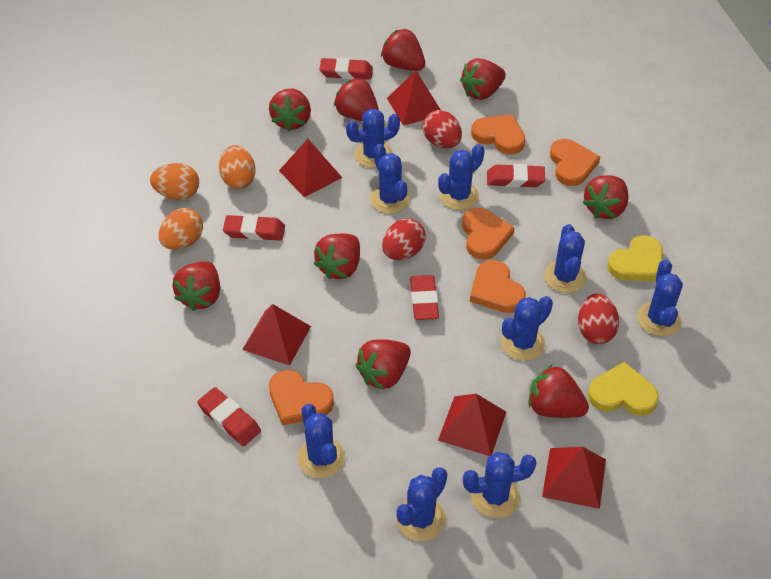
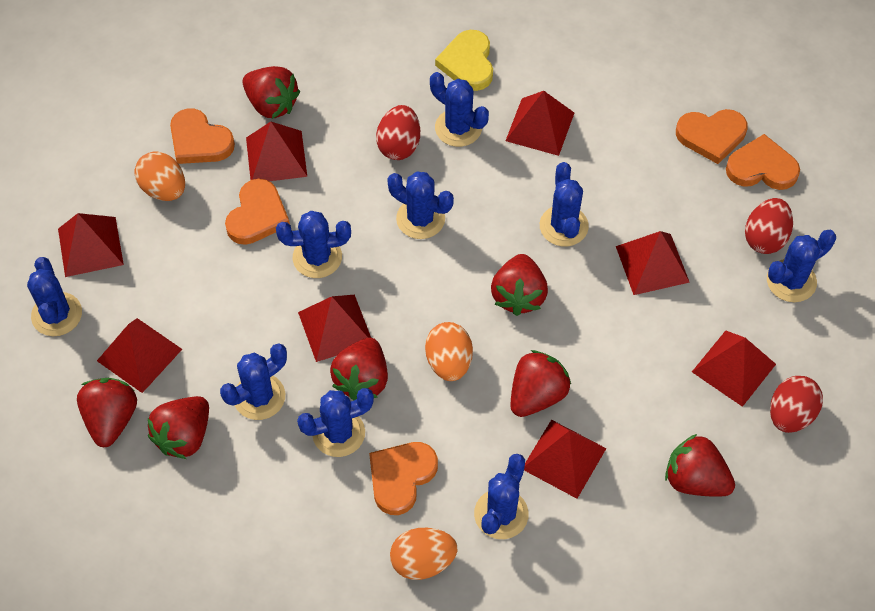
red eraser: 5 -> 0
red pyramid: 5 -> 8
red strawberry: 9 -> 7
yellow heart: 2 -> 1

